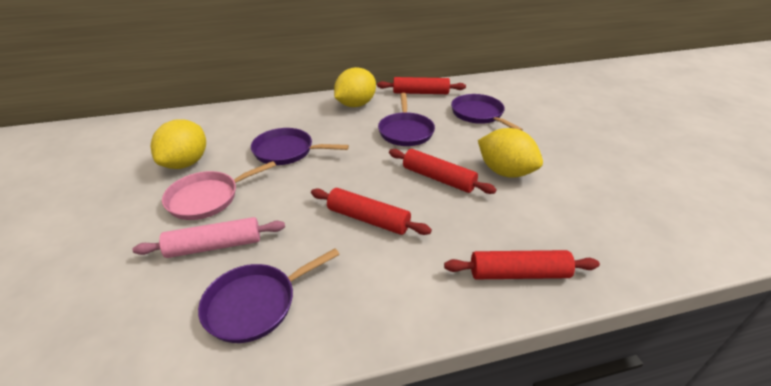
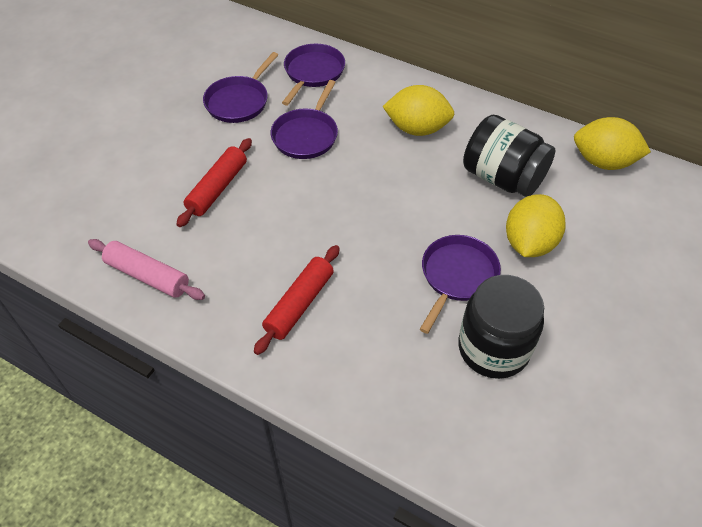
black jar: 0 -> 2
pink pan: 1 -> 0
red rolling pin: 4 -> 2

